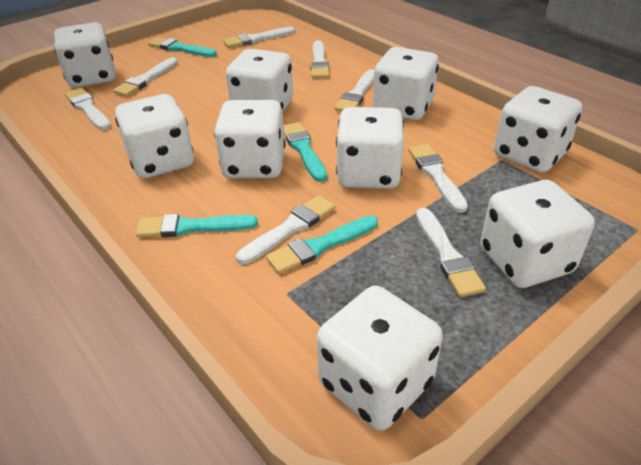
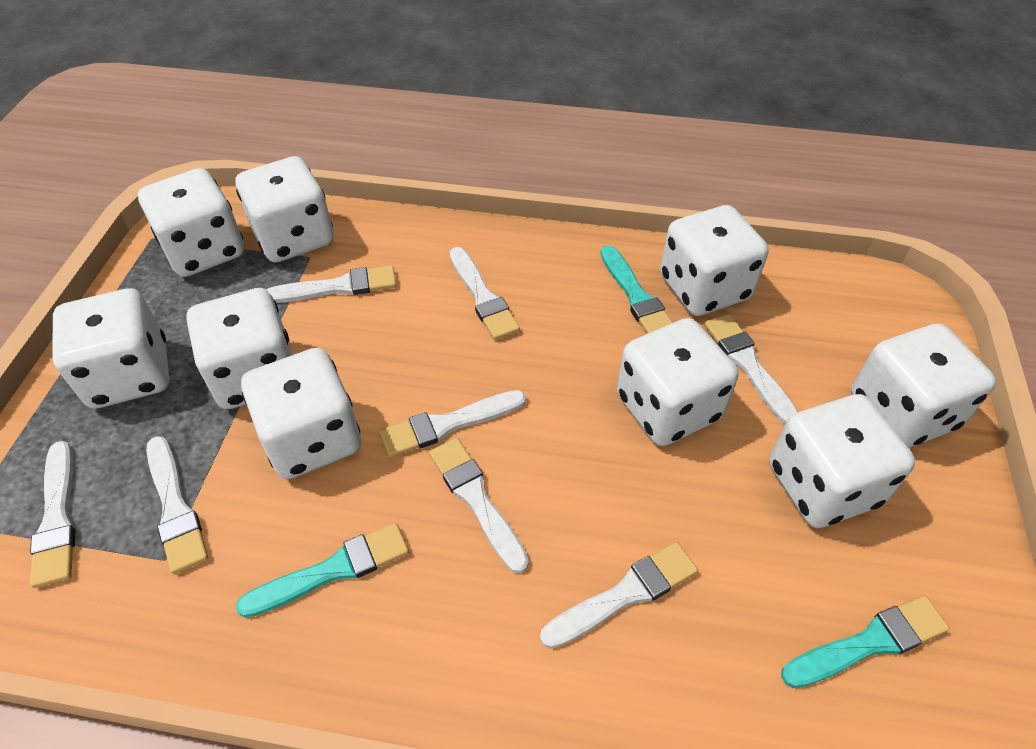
turquoise brush: 4 -> 3

